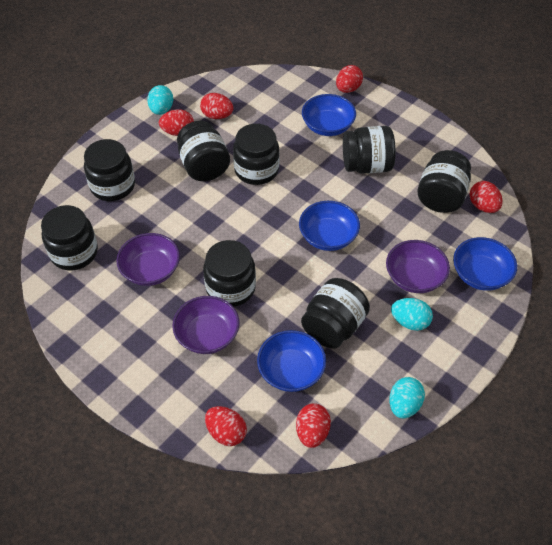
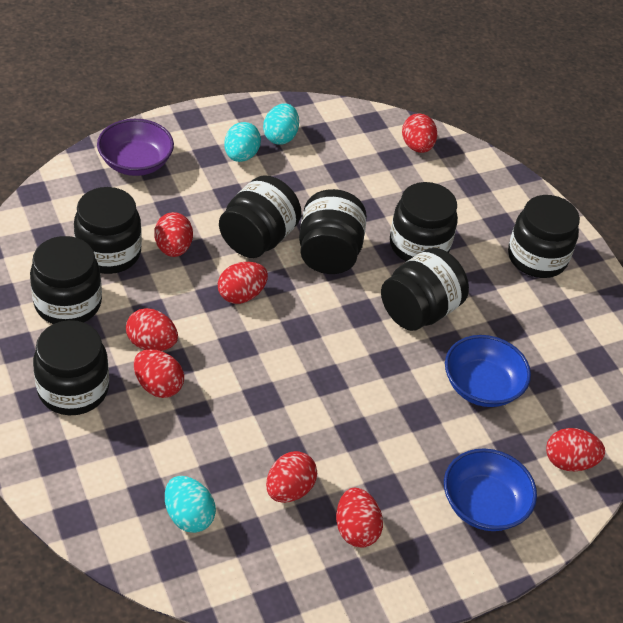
blue bowl: 4 -> 2
purple bowl: 3 -> 1
red egg: 6 -> 8

